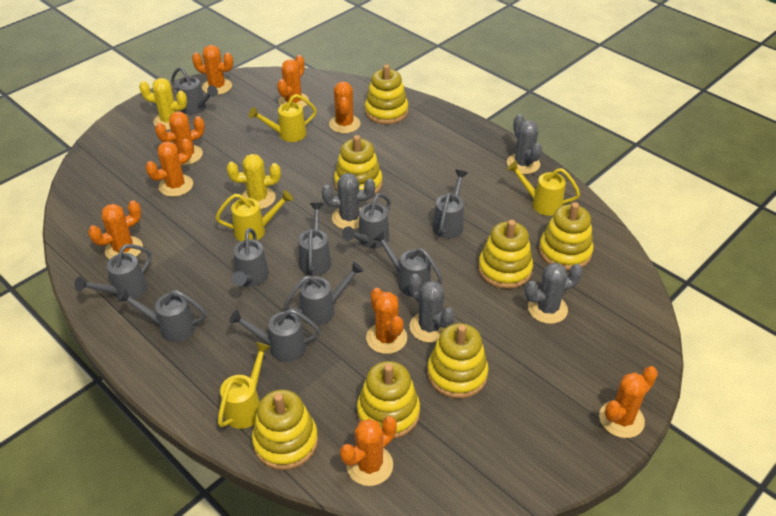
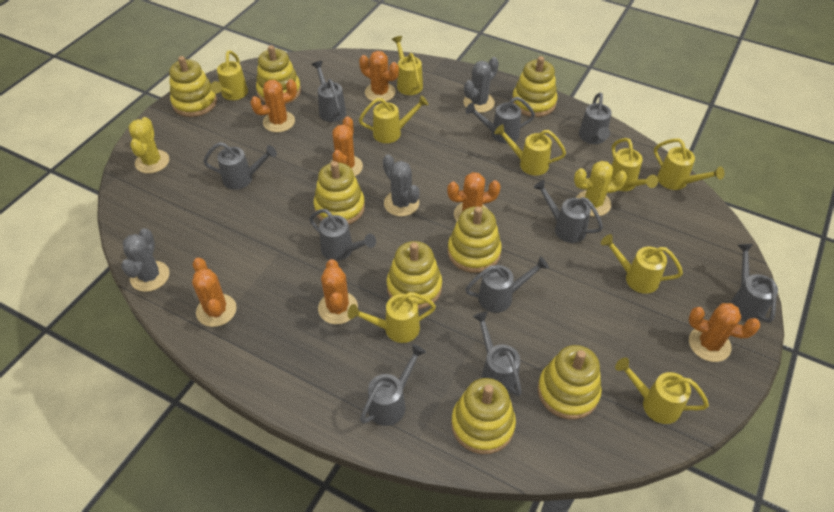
grey cactus: 4 -> 3
orange cactus: 9 -> 7
yellow stacking toy: 7 -> 8
yellow watering can: 4 -> 9

